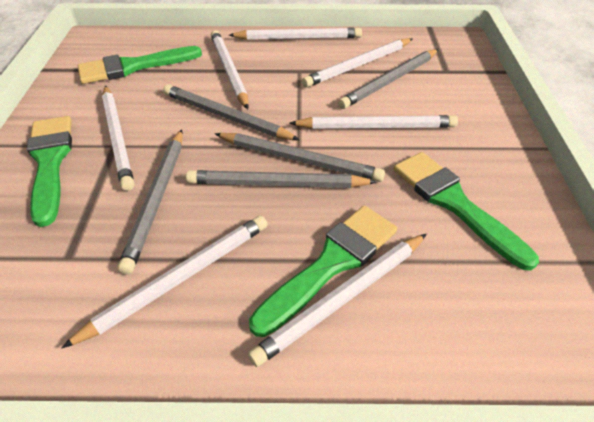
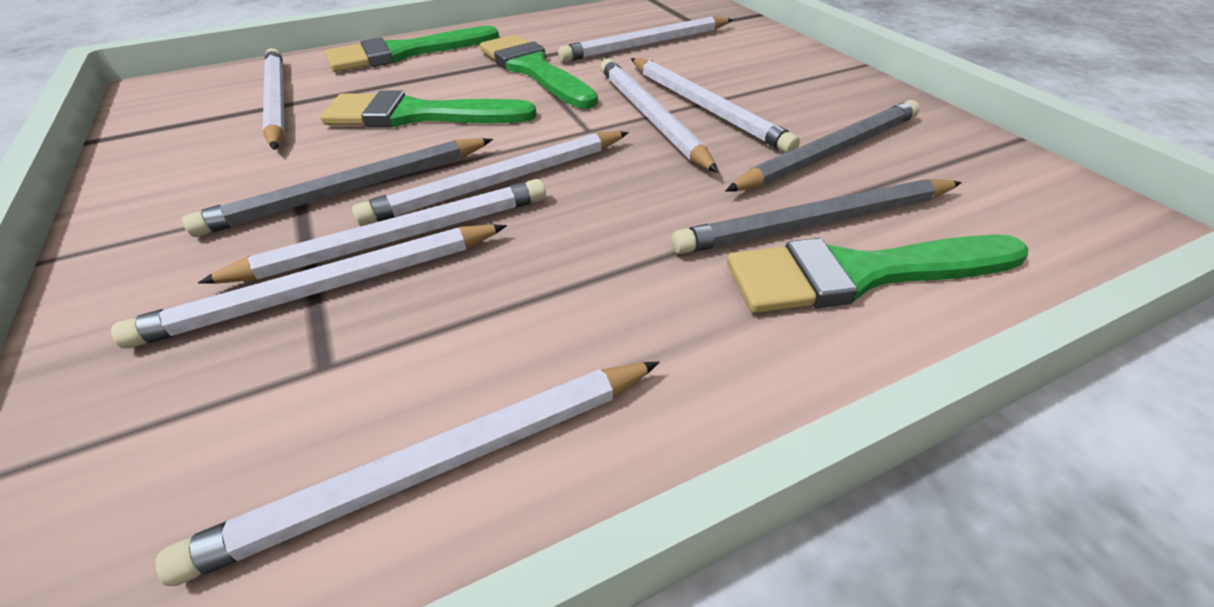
grey pencil: 5 -> 3
white pencil: 7 -> 8

